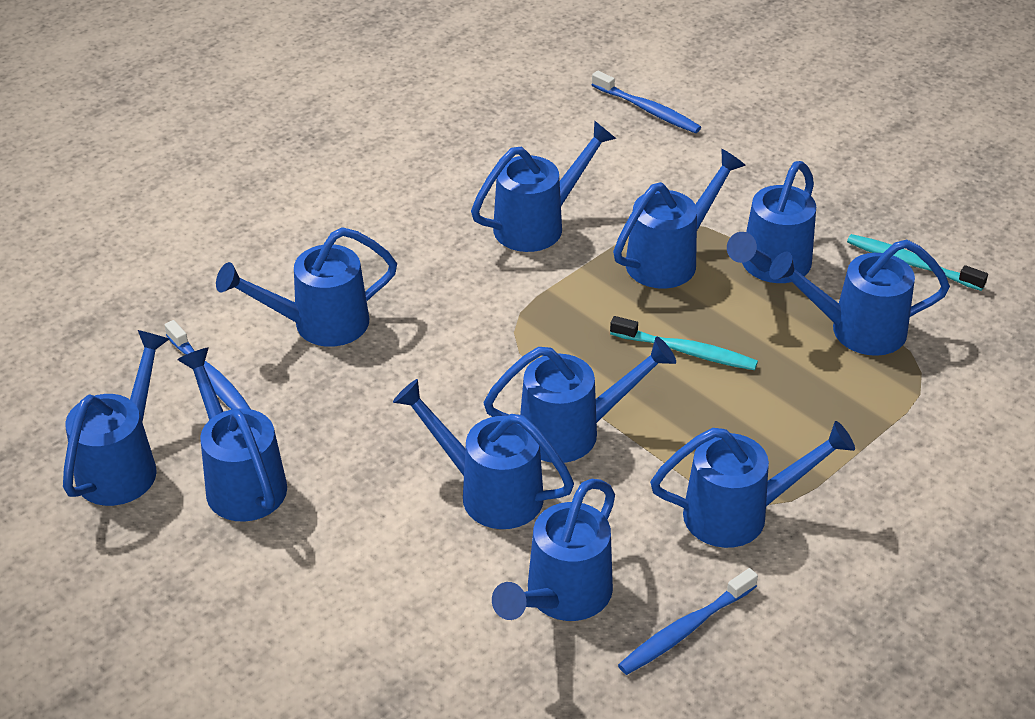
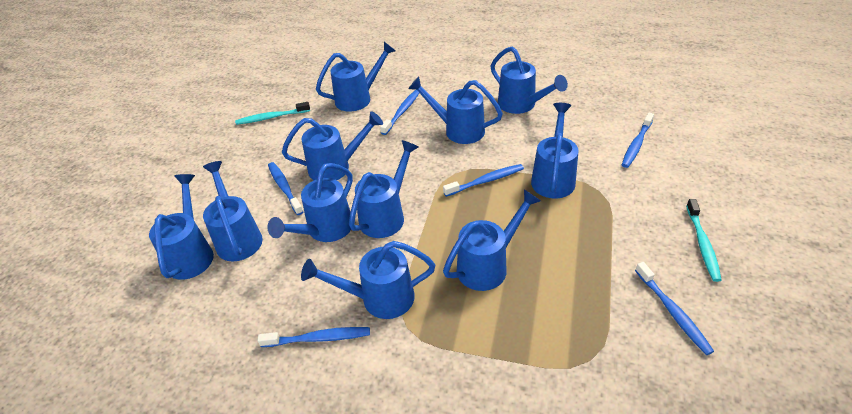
blue toothbrush: 3 -> 6

